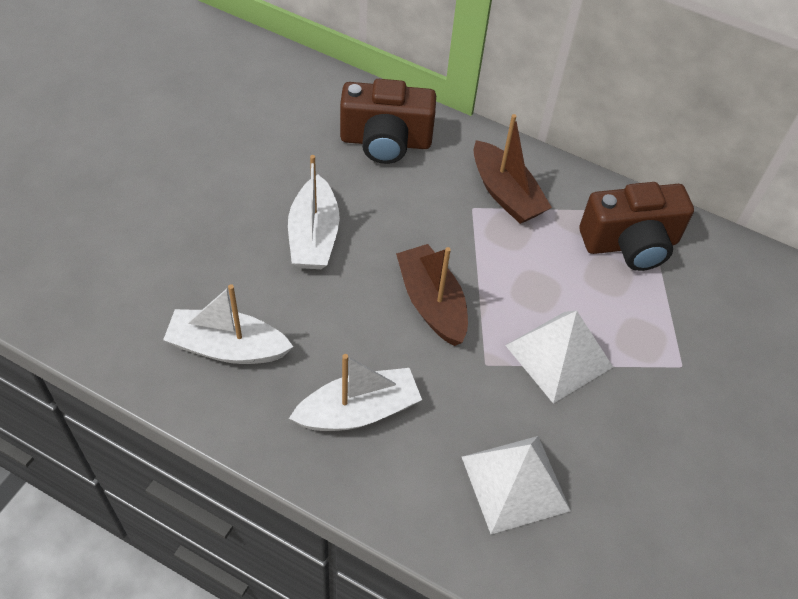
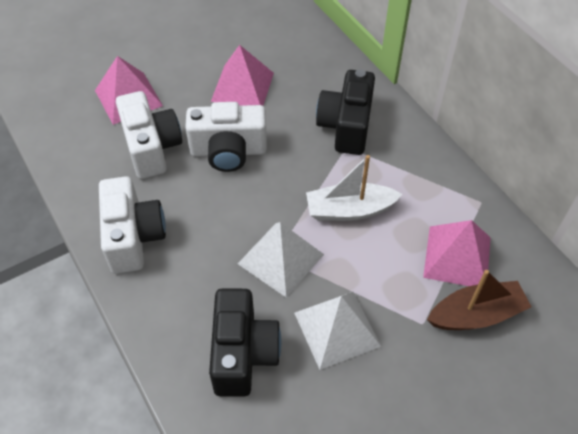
black camera: 0 -> 2
brown boat: 2 -> 1
brown camera: 2 -> 0
pink pyramid: 0 -> 3
white boat: 3 -> 1
white camera: 0 -> 3

